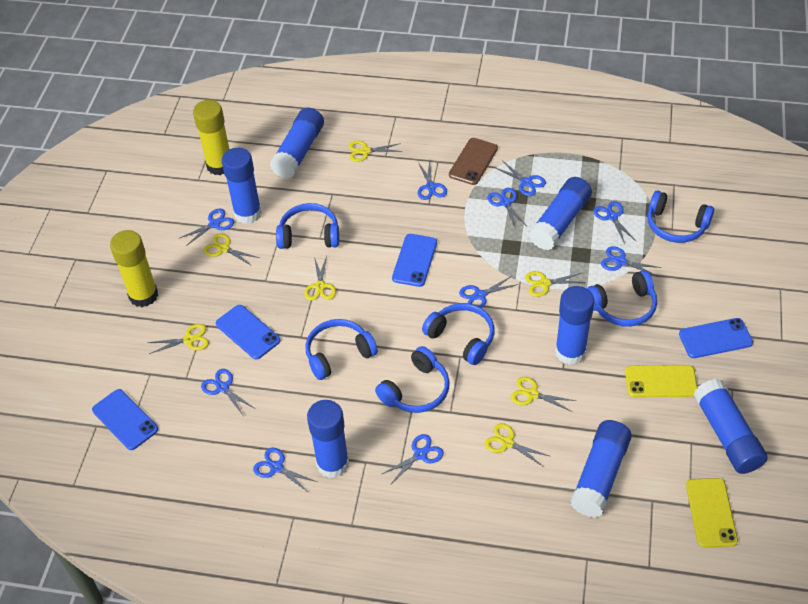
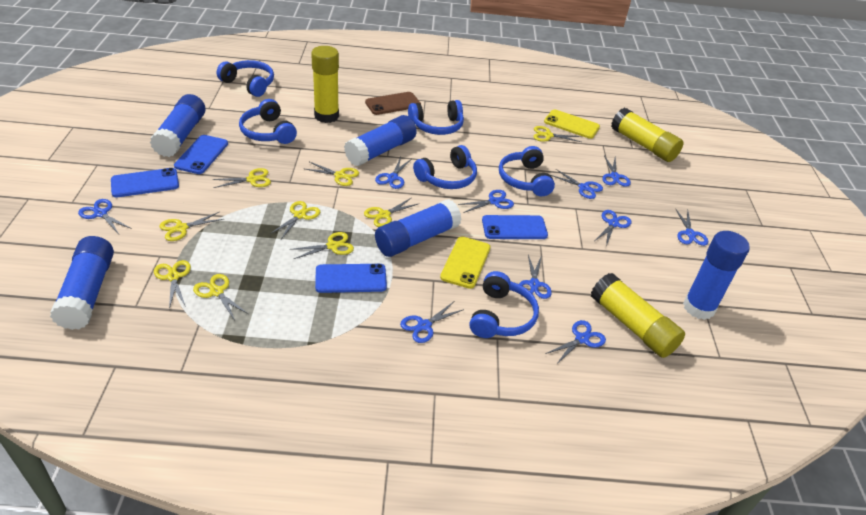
blue glue stick: 7 -> 5
yellow glue stick: 2 -> 3
yellow scissors: 7 -> 9

